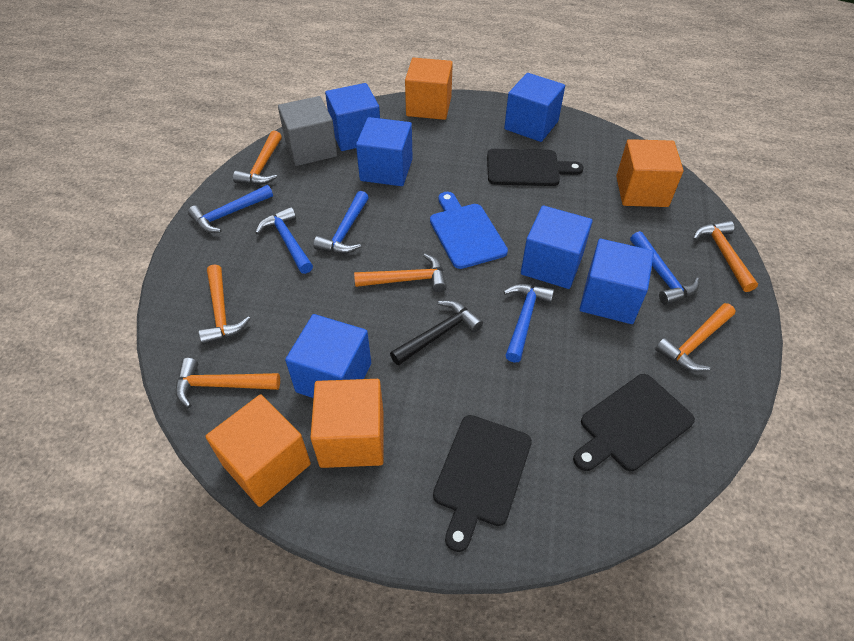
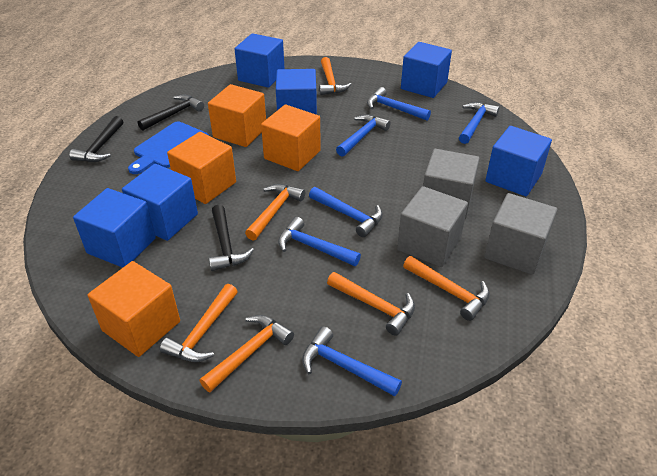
black cutting board: 3 -> 0
black hammer: 1 -> 3
blue hammer: 5 -> 6
grey cube: 1 -> 3

